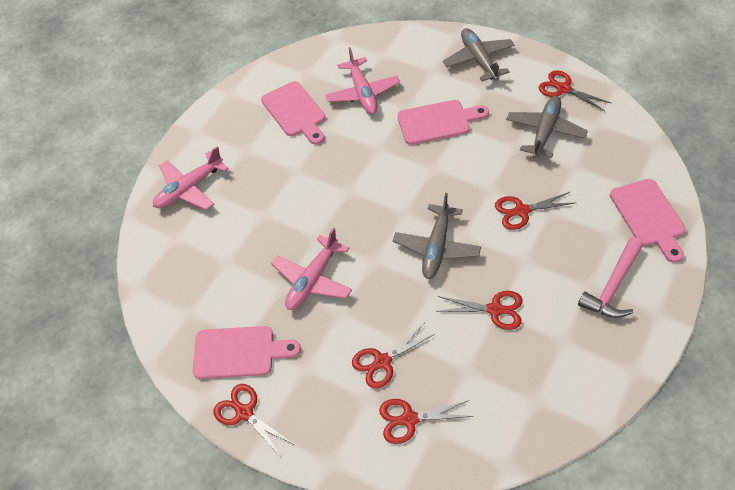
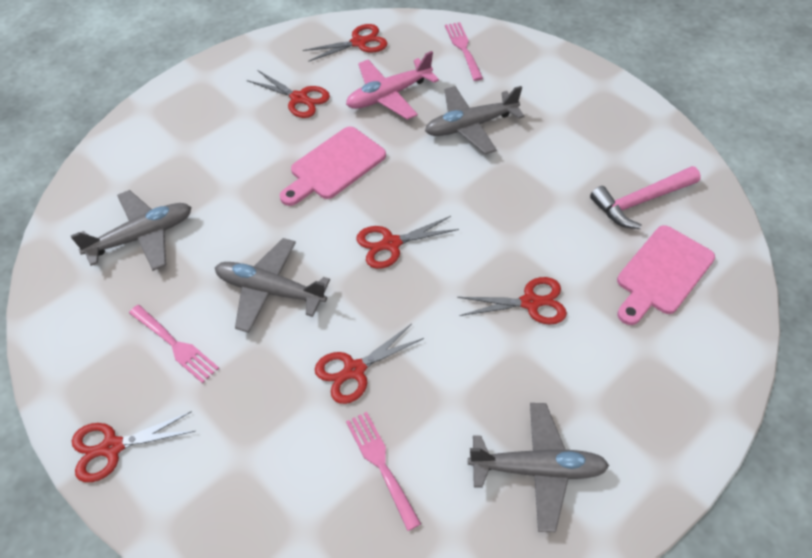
grey plane: 3 -> 4
pink cutting board: 4 -> 2
pink fork: 0 -> 3
pink plane: 3 -> 1

